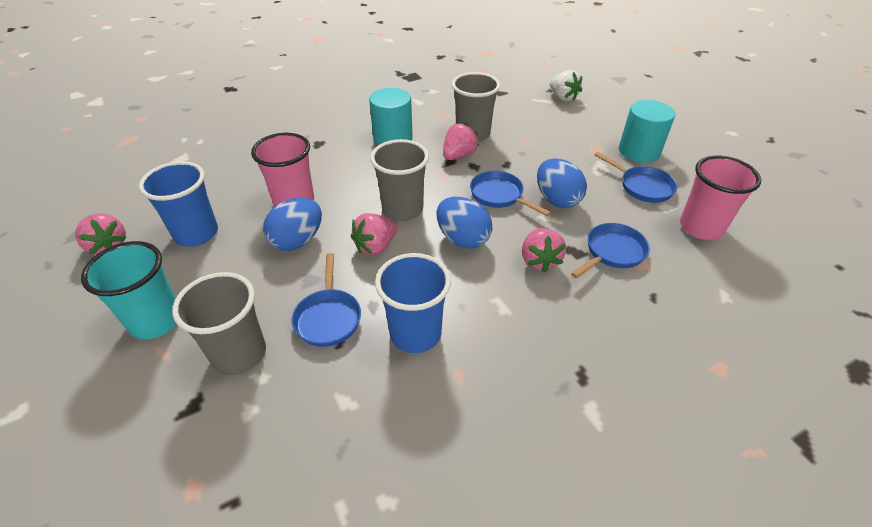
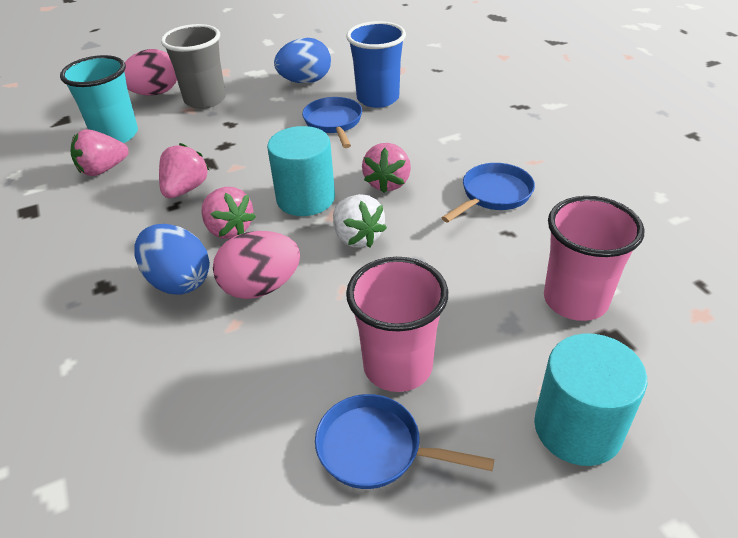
blue cup: 2 -> 1
blue egg: 3 -> 2
blue pan: 4 -> 3
grey cup: 3 -> 1
pink egg: 0 -> 2

